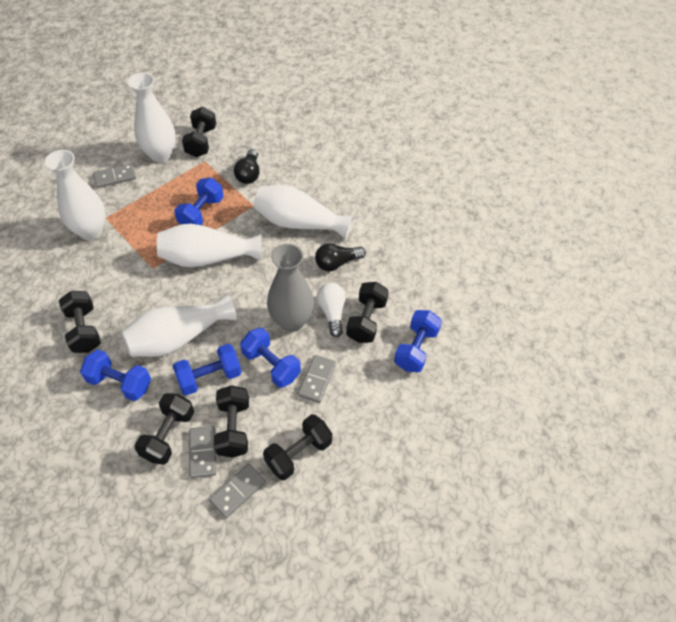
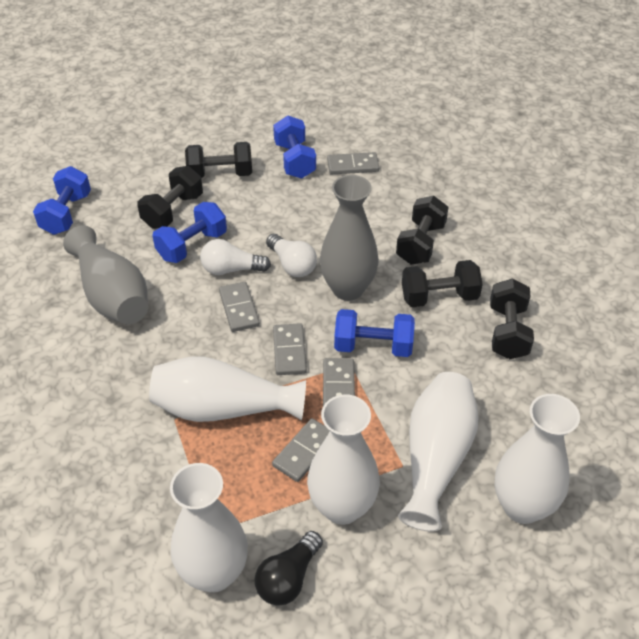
black dumbbell: 6 -> 5
black light bulb: 2 -> 1
blue dumbbell: 5 -> 4
grey domino: 4 -> 5
grey vase: 1 -> 2
white light bulb: 1 -> 2

